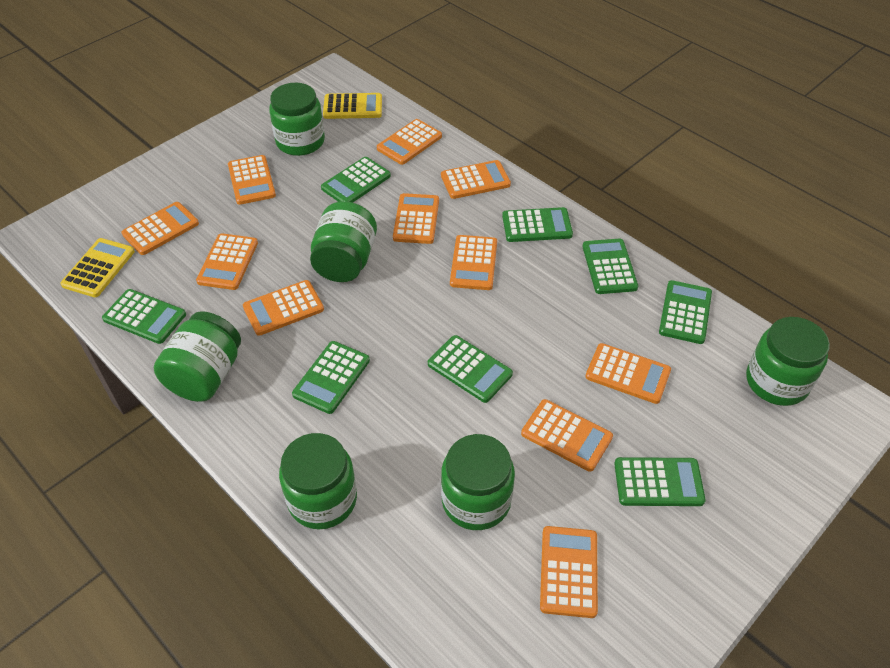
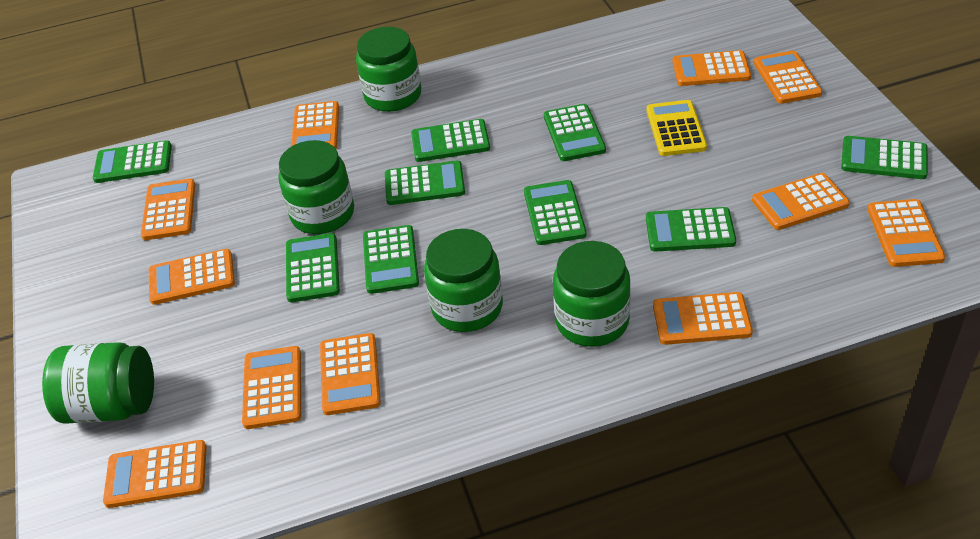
green calculator: 8 -> 9
green jar: 6 -> 5
yellow calculator: 2 -> 1

